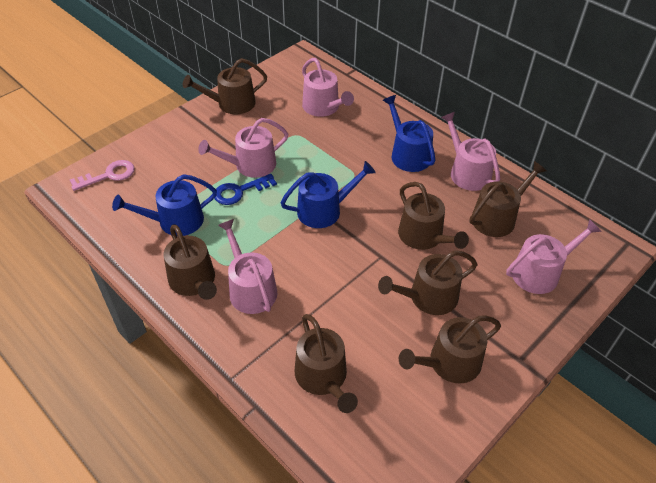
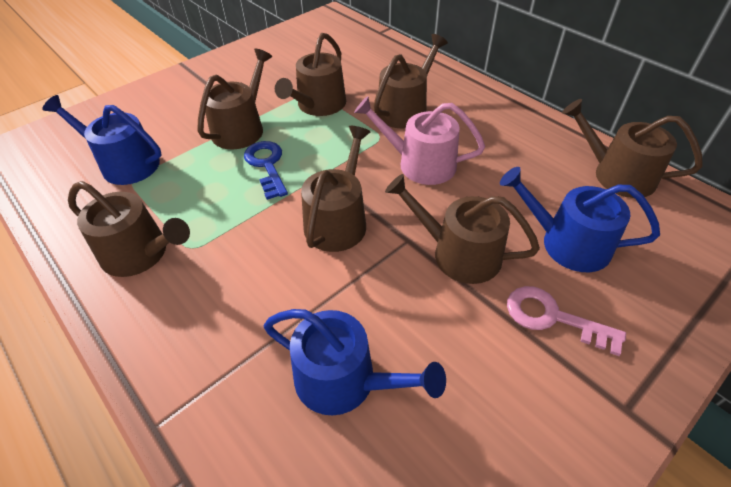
pink watering can: 5 -> 1

